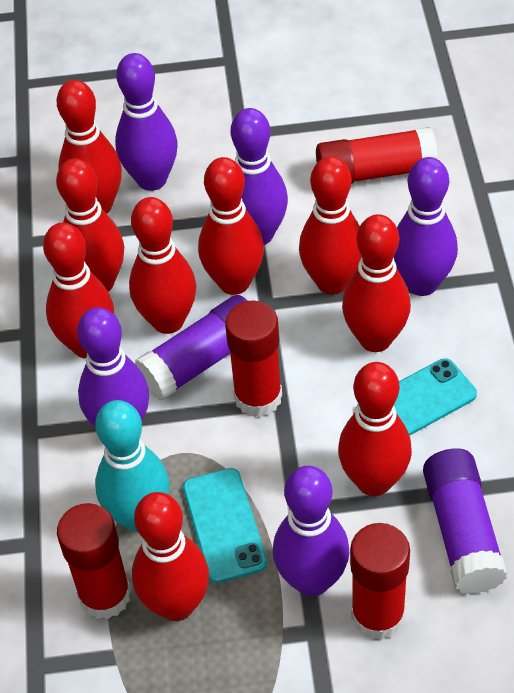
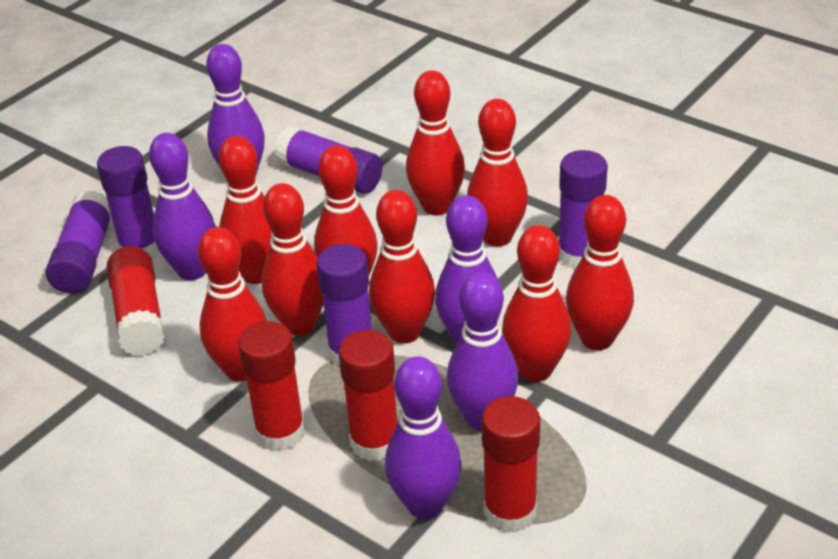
purple glue stick: 2 -> 5
turquoise bowling pin: 1 -> 0
turquoise phone: 2 -> 0

